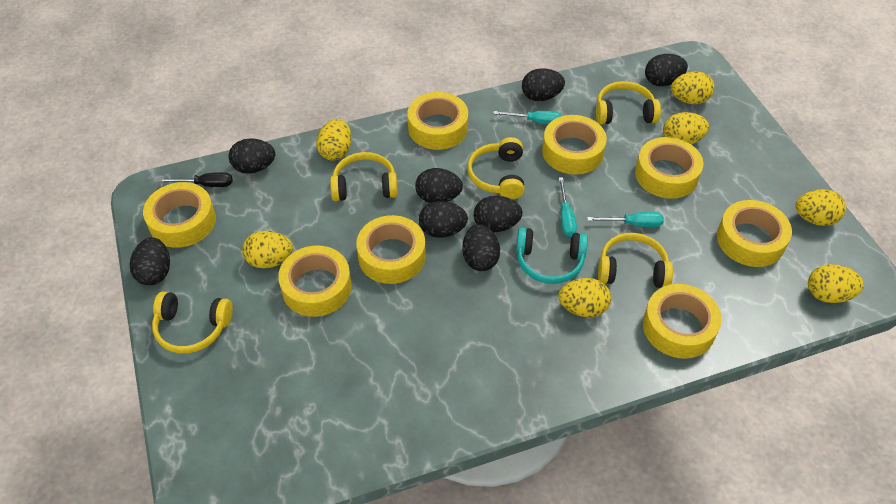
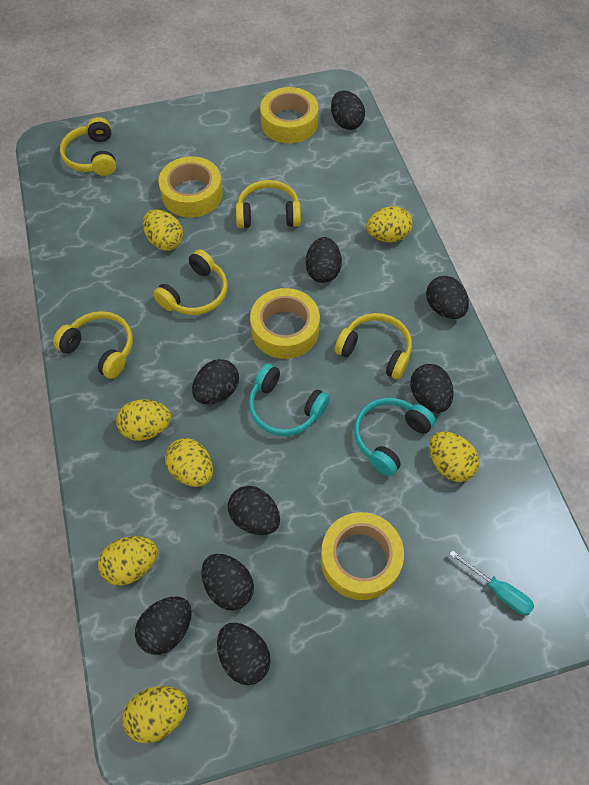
black egg: 8 -> 9
black screwdriver: 1 -> 0
turquoise headphones: 1 -> 2
turquoise screwdriver: 3 -> 1
yellow tape: 8 -> 4

